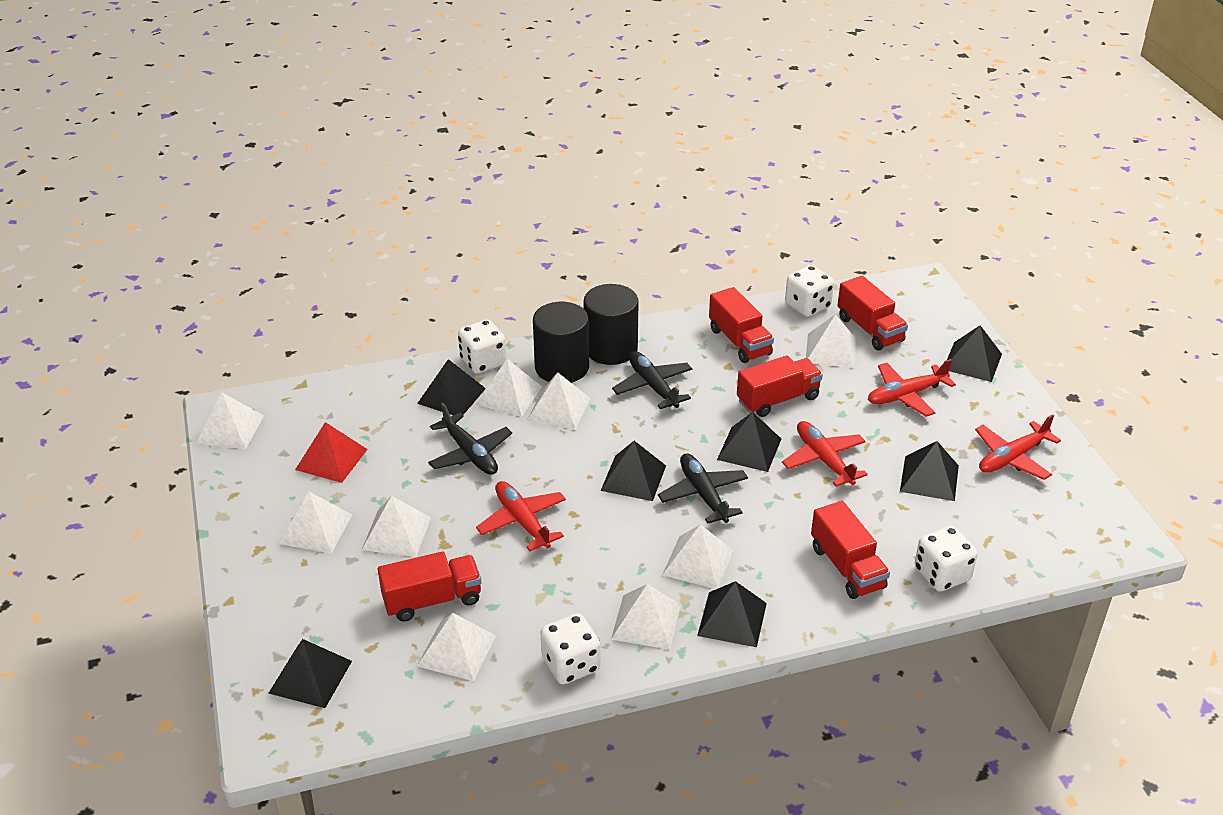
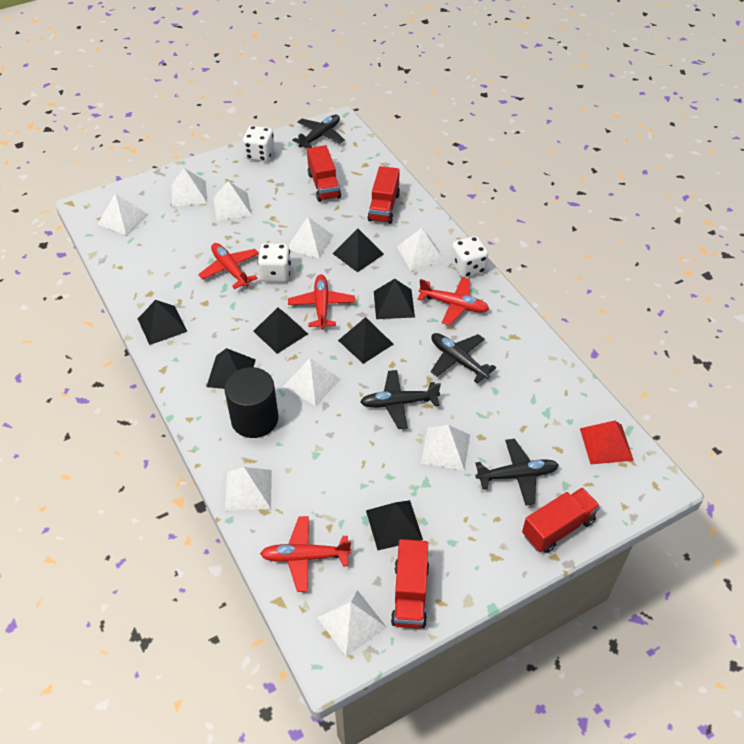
black cylinder: 2 -> 1
black plane: 3 -> 4
red truck: 5 -> 4
white dice: 4 -> 3

